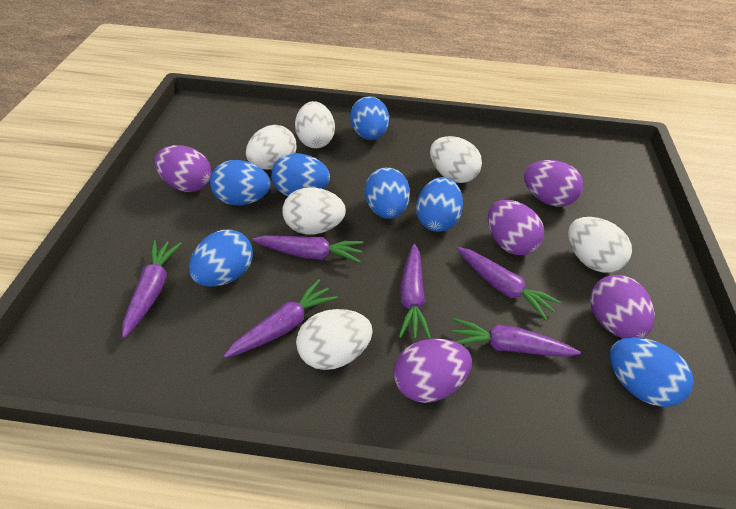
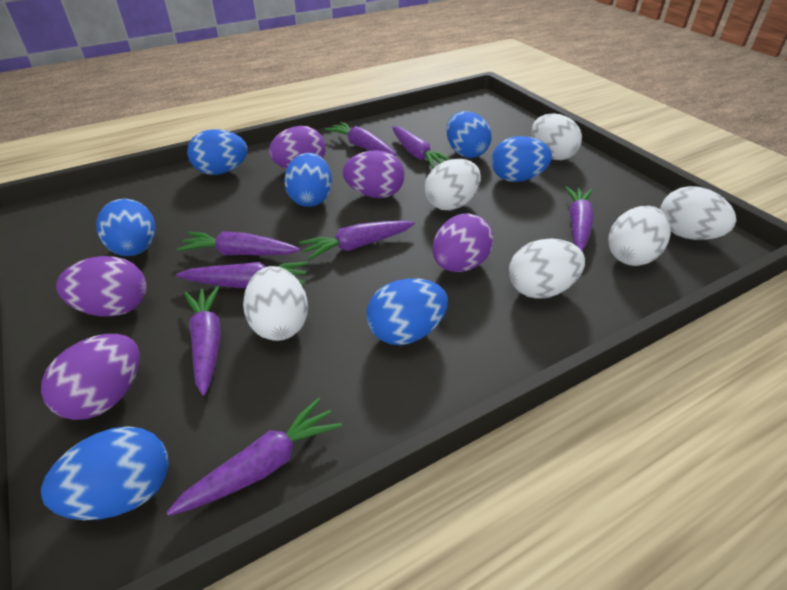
purple carrot: 6 -> 8

